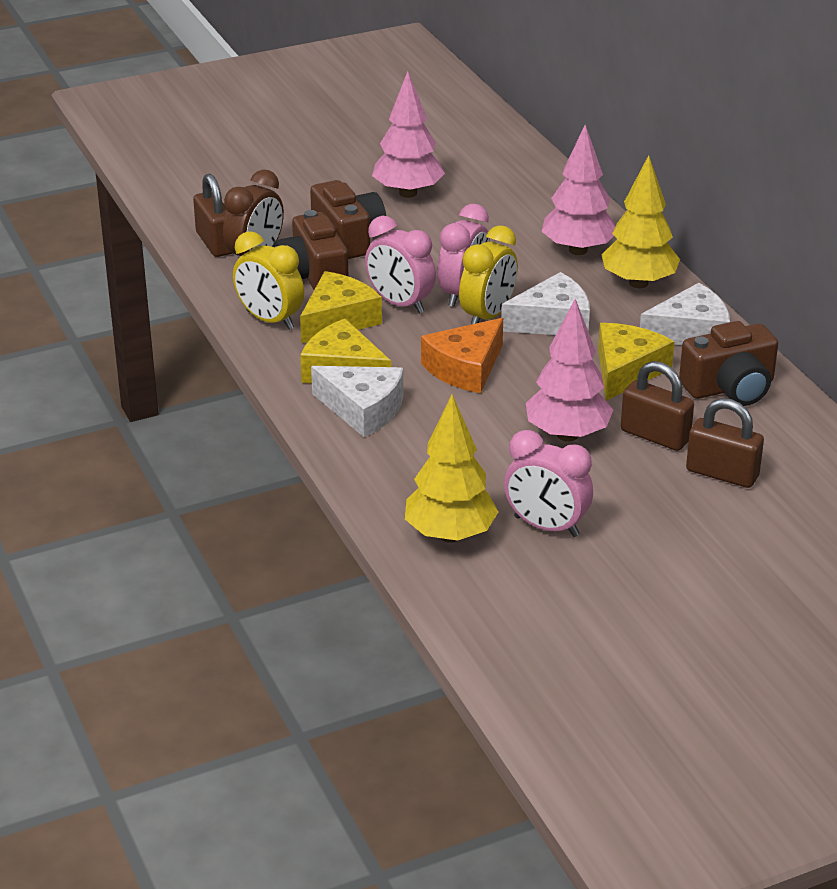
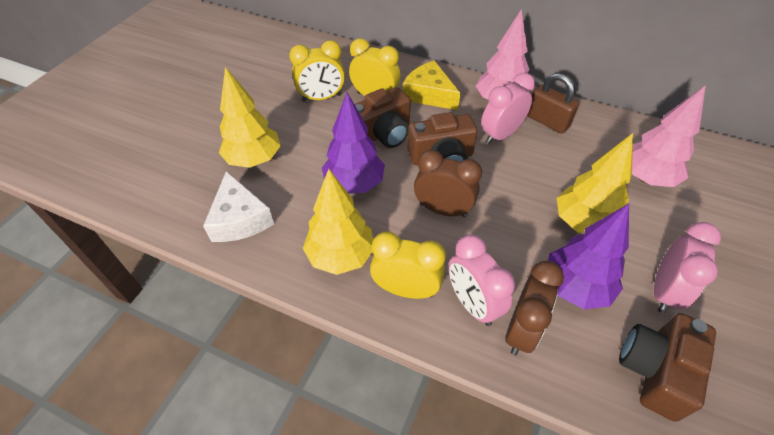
brown clock: 1 -> 2
brown padlock: 3 -> 1
orange cheese: 1 -> 0
pink tree: 3 -> 2
purple tree: 0 -> 2
white cheese: 3 -> 1
yellow cheese: 3 -> 1
yellow clock: 2 -> 3
yellow tree: 2 -> 3

